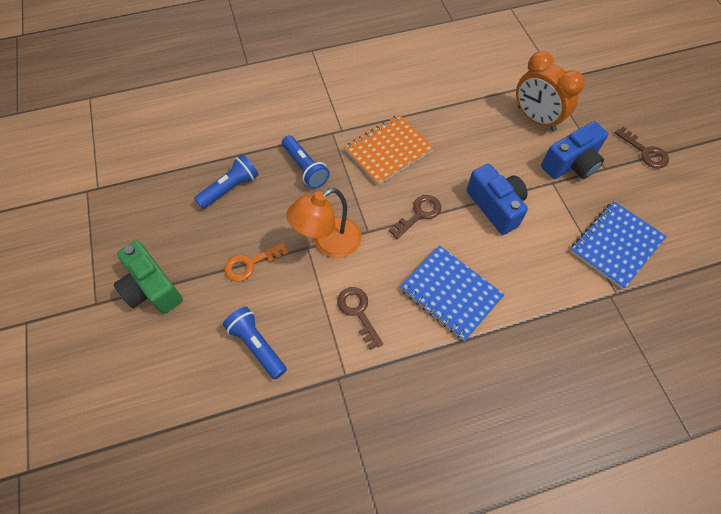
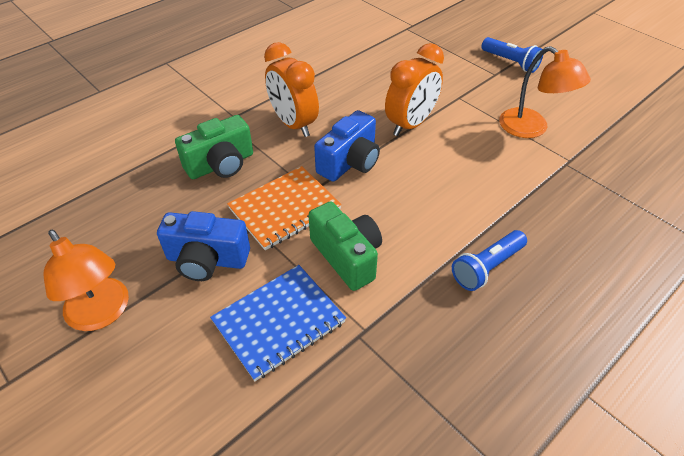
blue flashlight: 3 -> 2
blue notebook: 2 -> 1
brown key: 3 -> 0
green camera: 1 -> 2
orange clock: 1 -> 2
orange key: 1 -> 0
orange lamp: 1 -> 2

